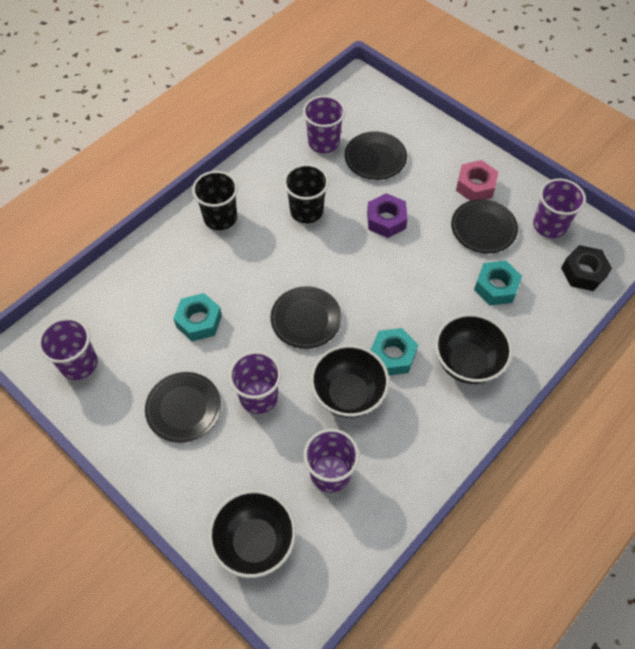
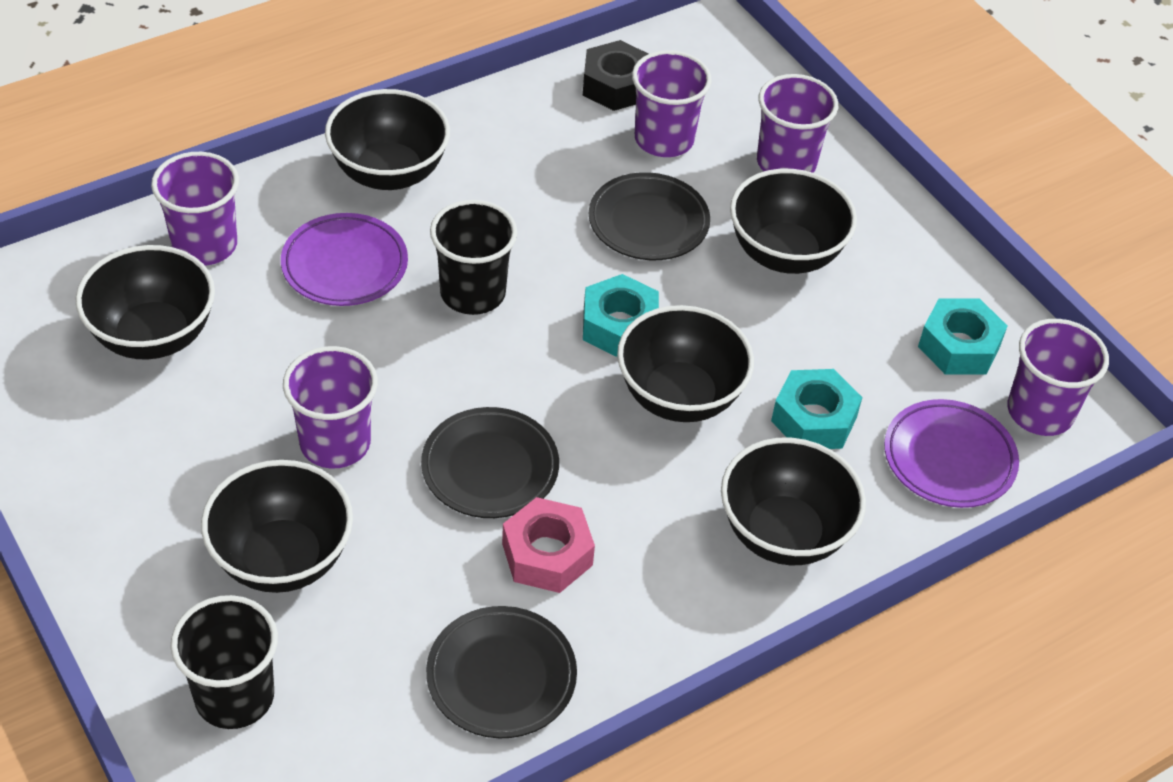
black bowl: 3 -> 6
black plate: 4 -> 3
purple nut: 1 -> 0
purple plate: 0 -> 2

